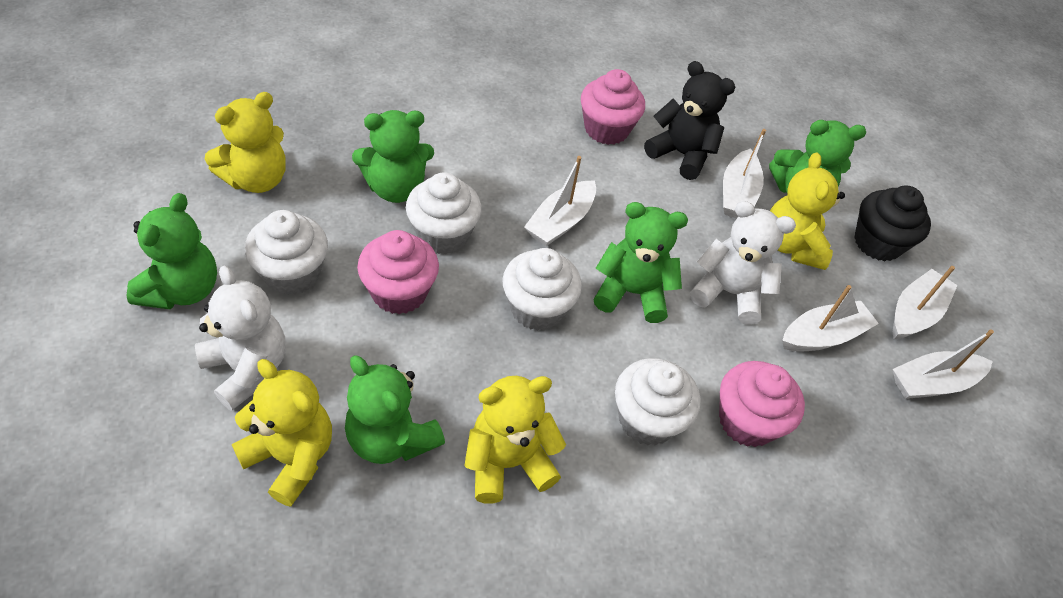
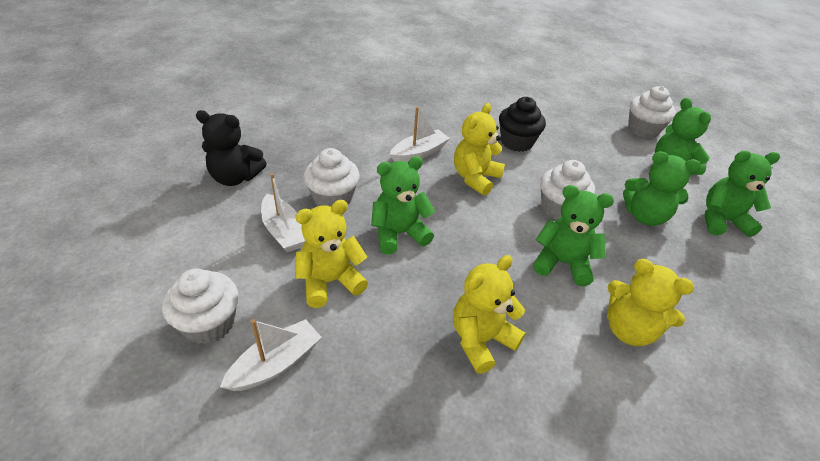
pink cupcake: 3 -> 0
white boat: 5 -> 3
white teddy bear: 2 -> 0

